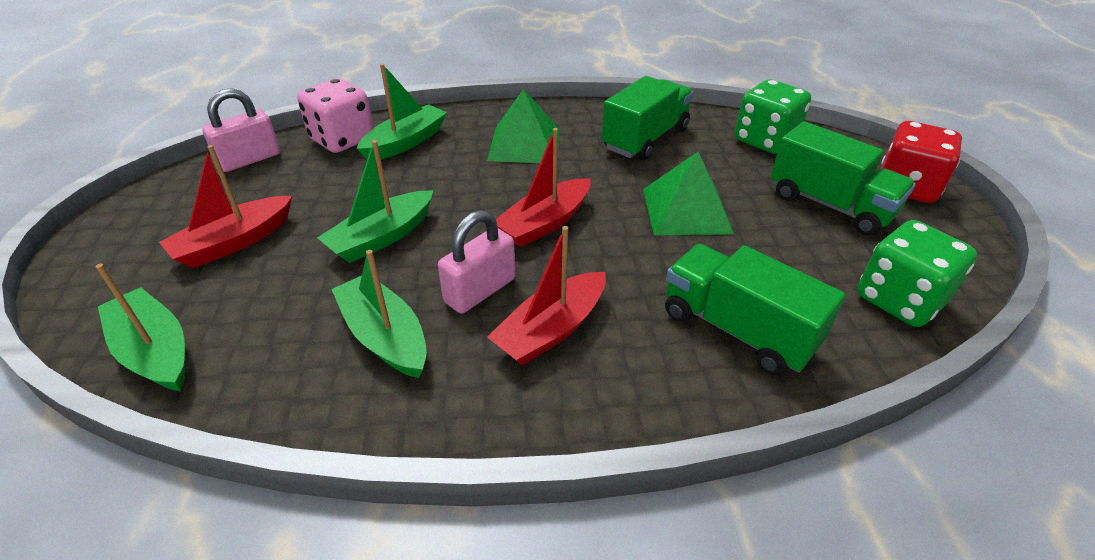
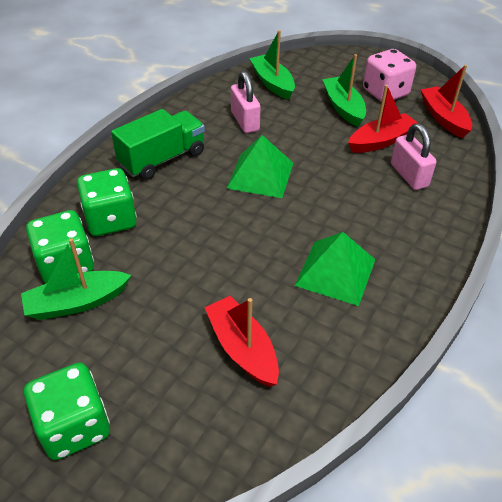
green boat: 4 -> 3
green dice: 2 -> 3
green truck: 3 -> 1
red dice: 1 -> 0

